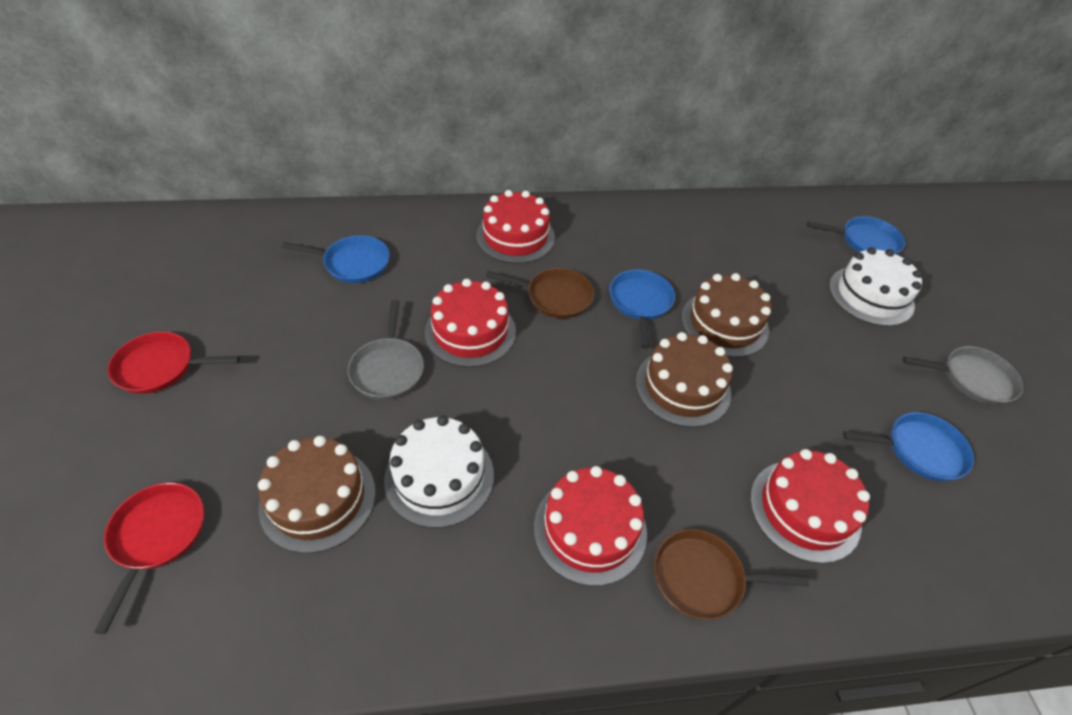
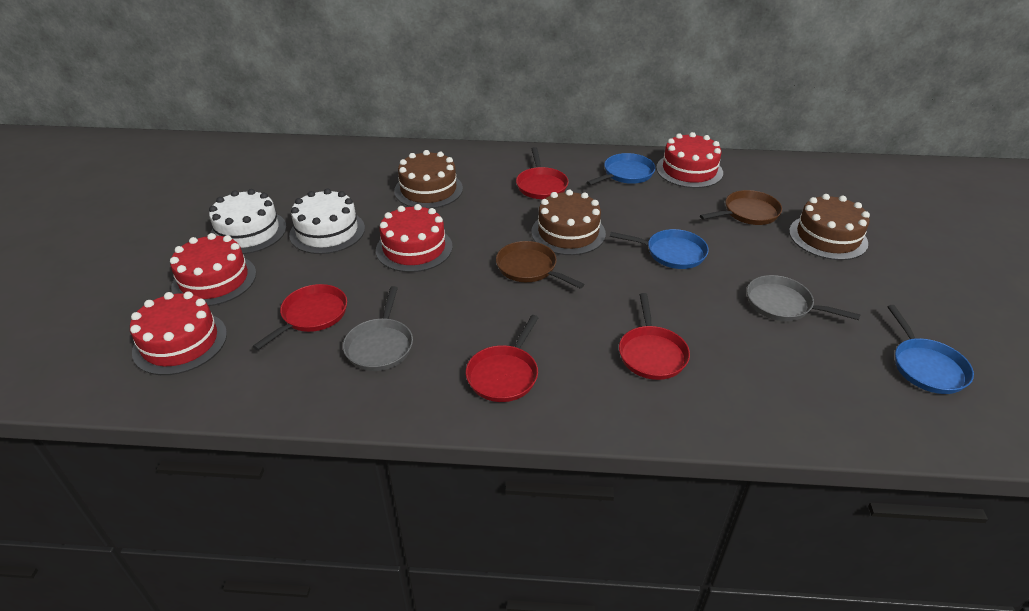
blue pan: 4 -> 3
red pan: 2 -> 4

